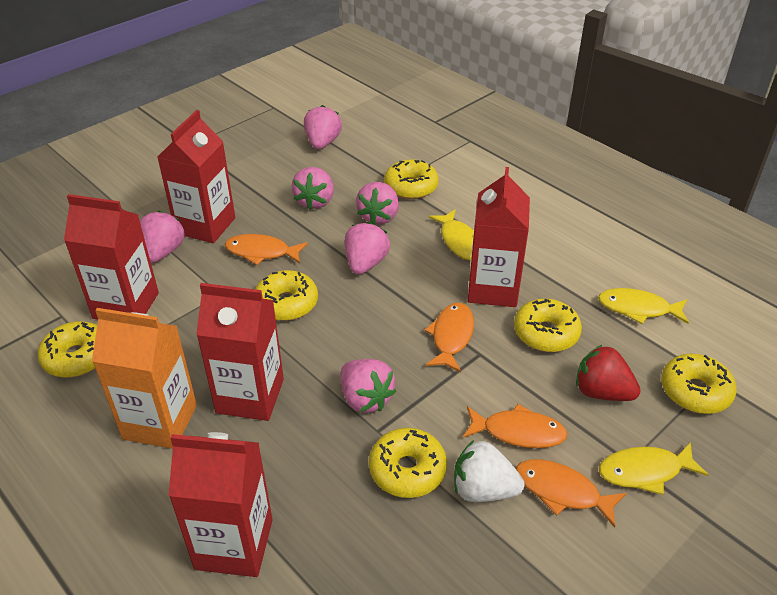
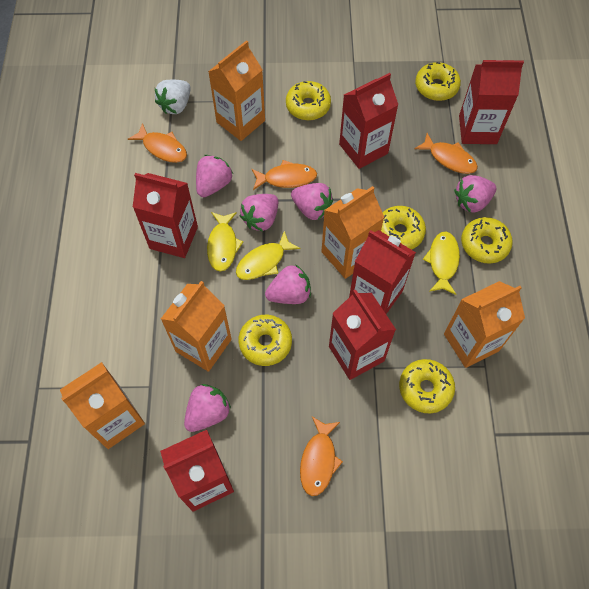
orange carton: 1 -> 5
red carton: 5 -> 6
red strawberry: 1 -> 0

